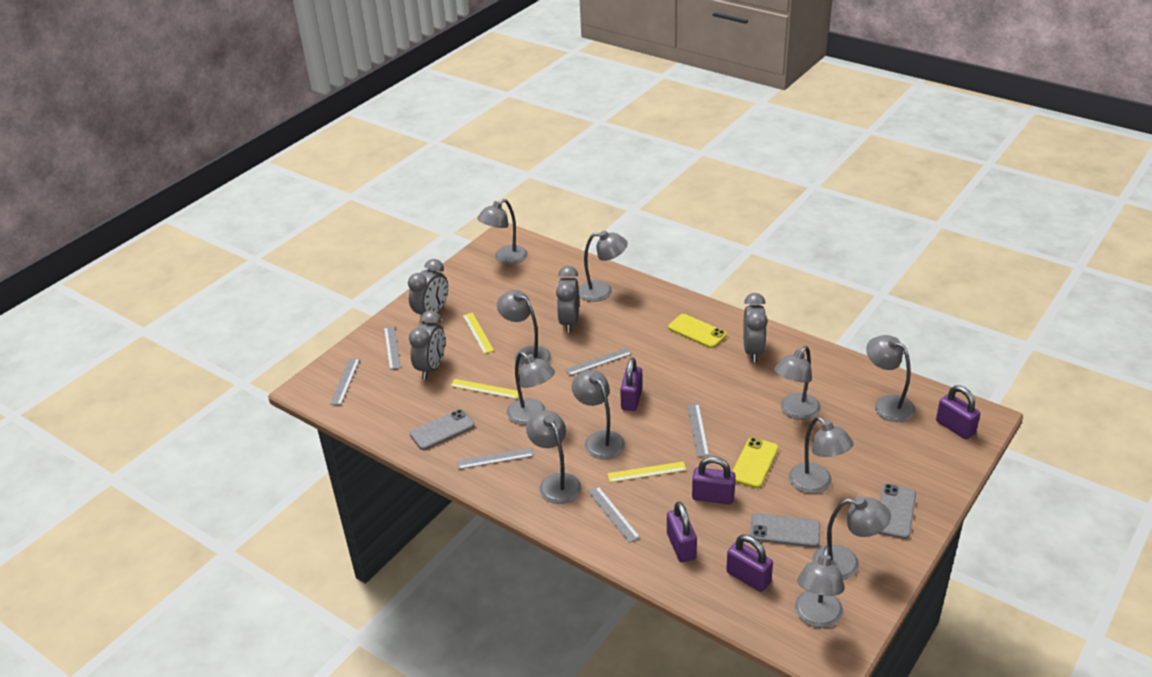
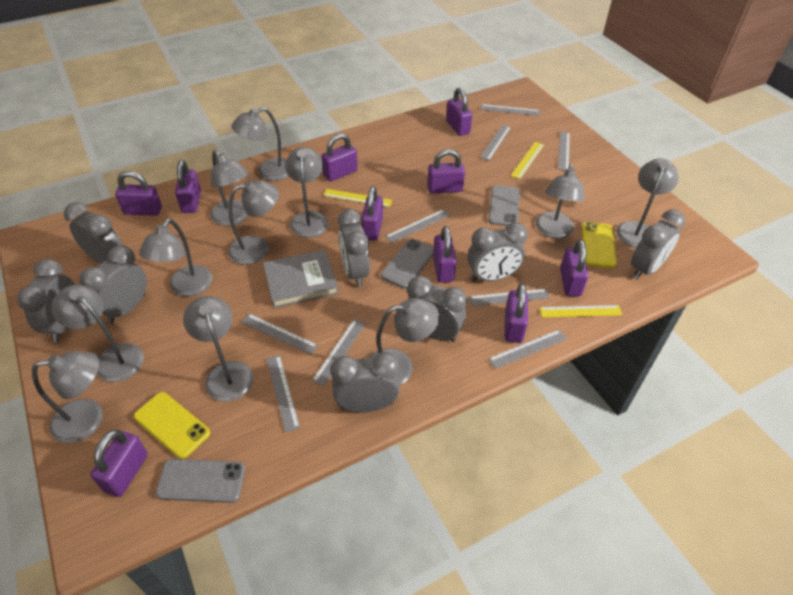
grey book: 0 -> 1
grey clock: 4 -> 8
grey ruler: 6 -> 9
purple padlock: 5 -> 10

